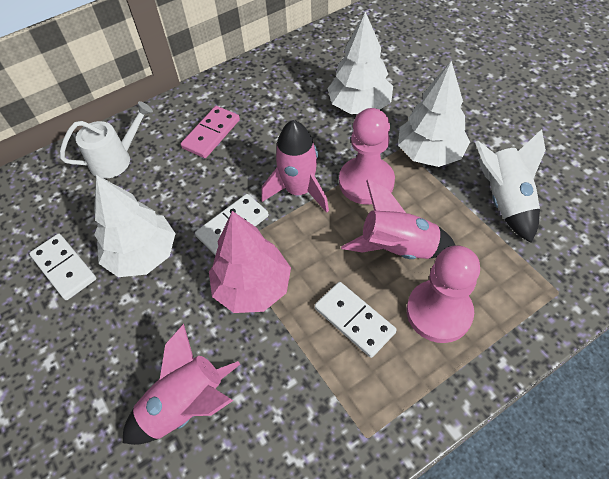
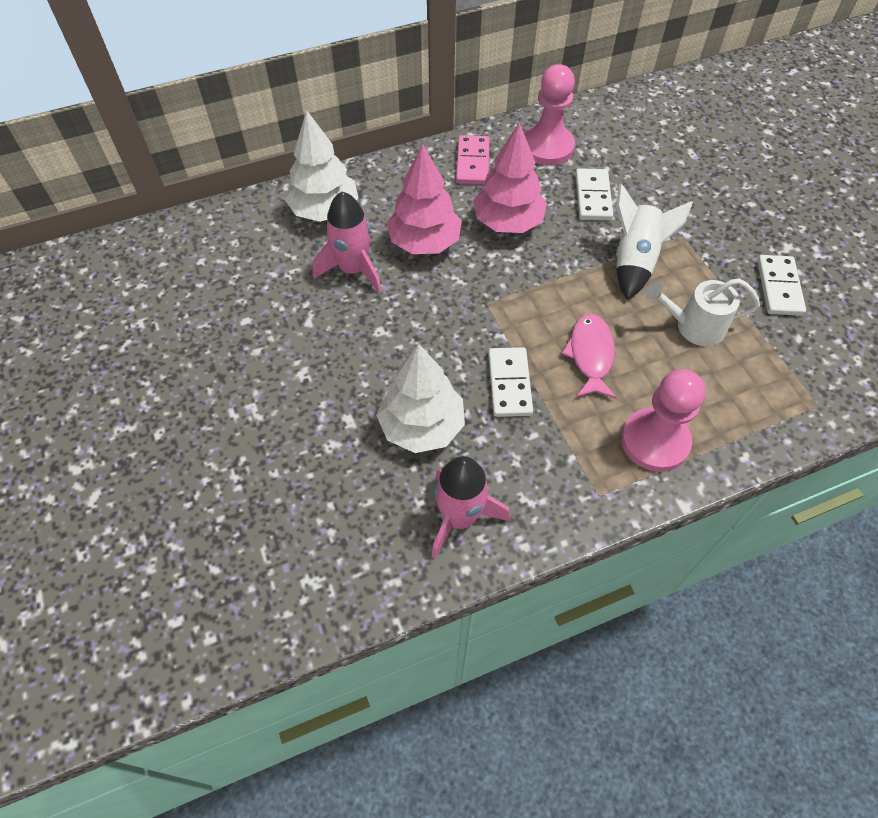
pink fish: 0 -> 1
pink rocket: 3 -> 2
pink tree: 1 -> 2
white tree: 3 -> 2

